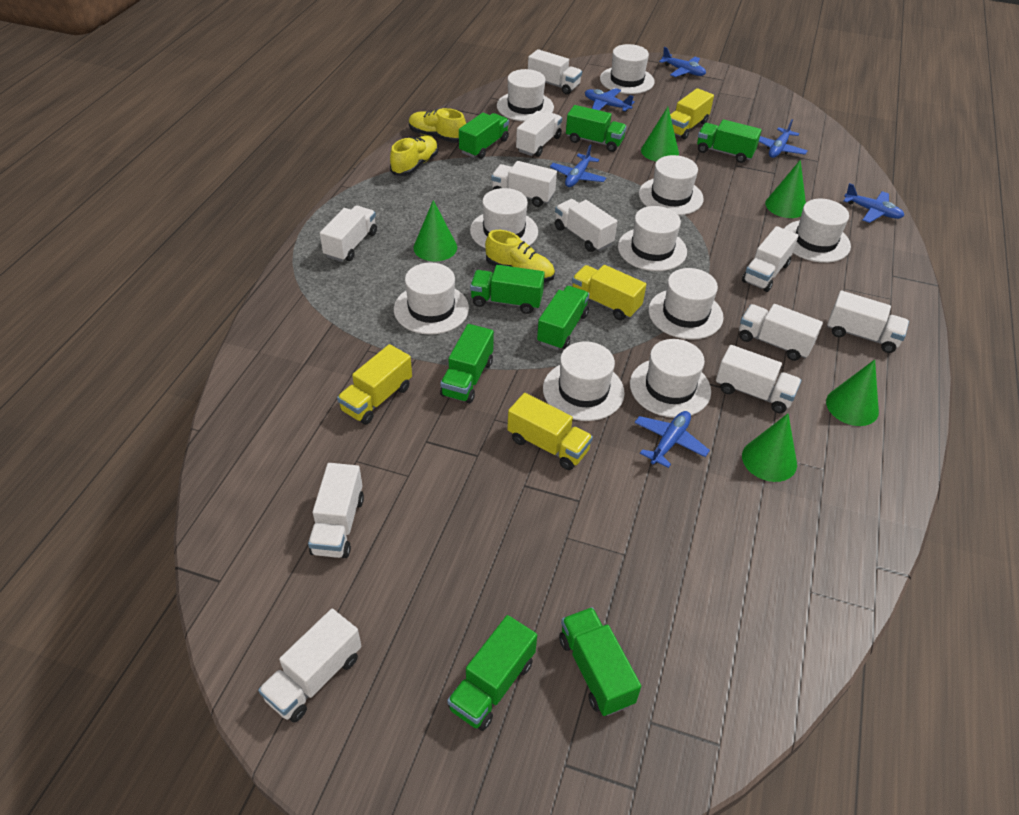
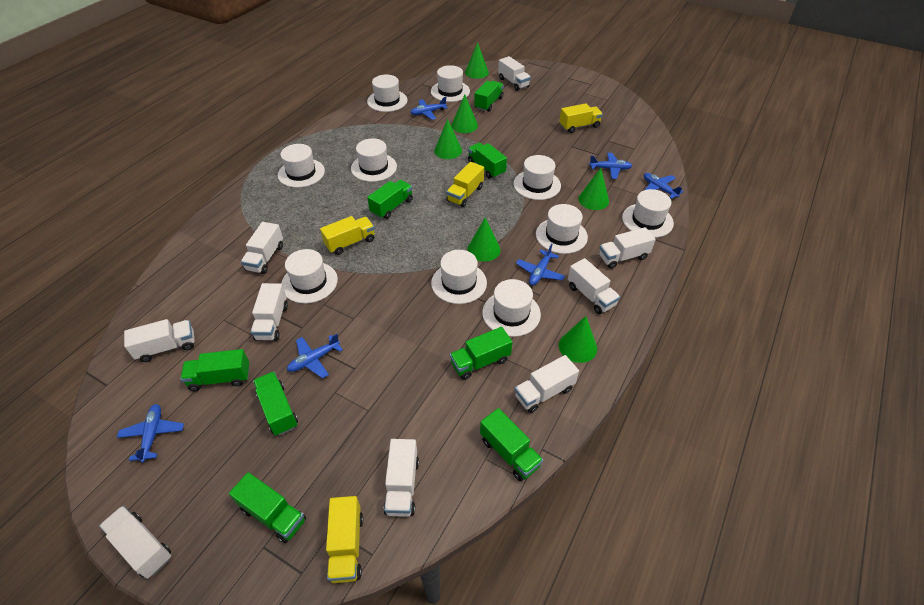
green cone: 5 -> 6
white truck: 11 -> 9
yellow shoe: 3 -> 0

